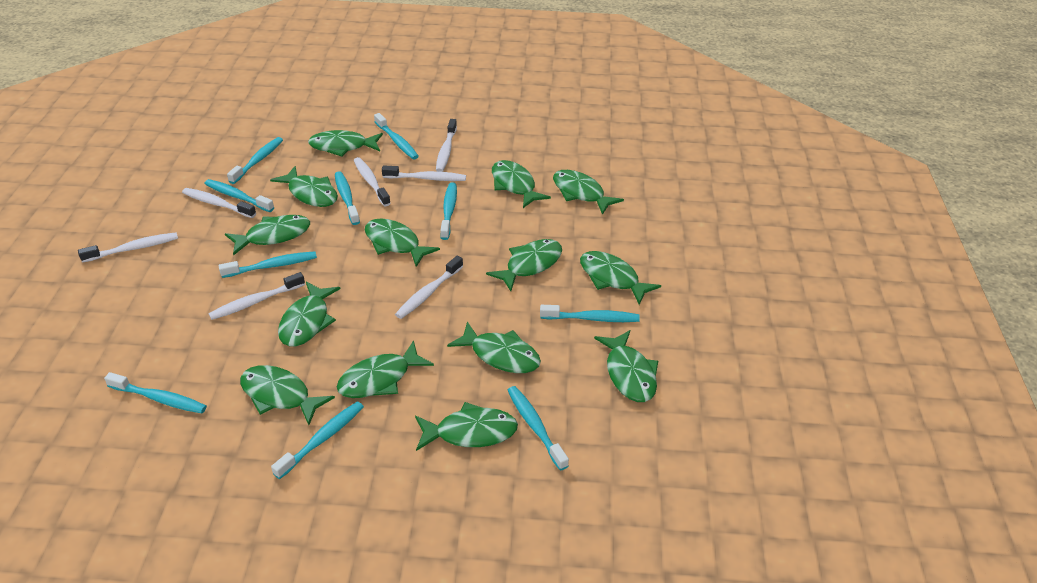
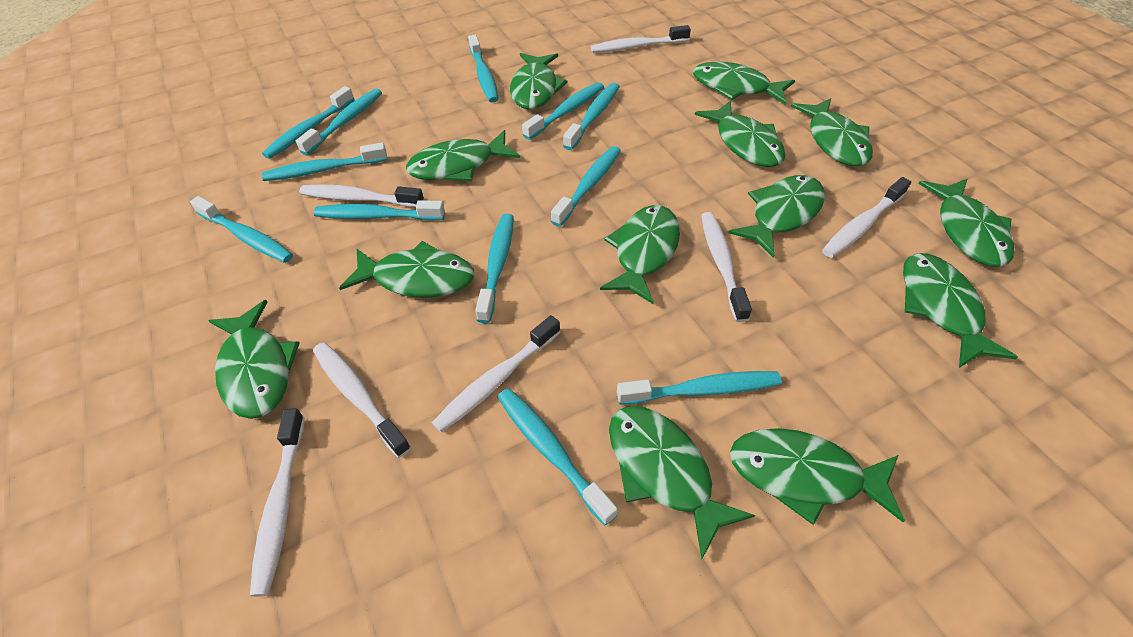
green fish: 14 -> 13
turquoise toothbrush: 10 -> 12

